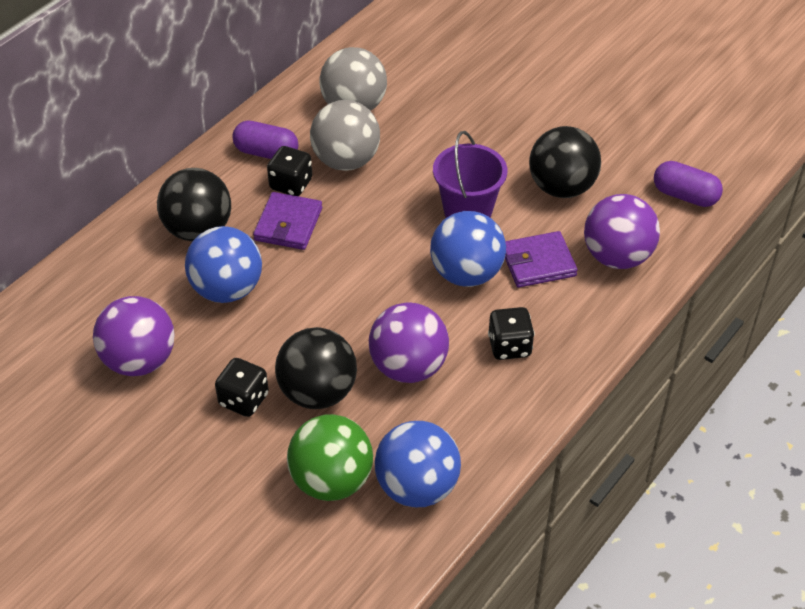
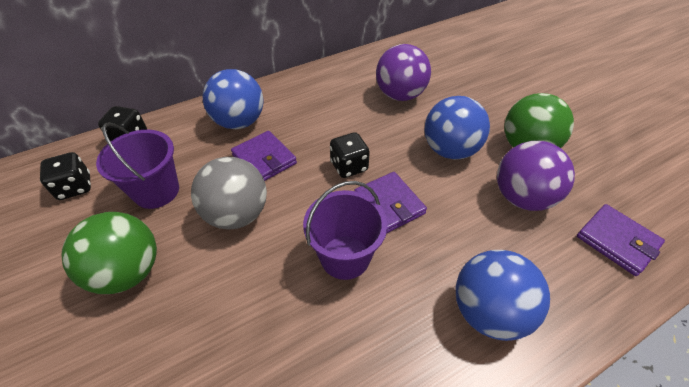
black ball: 3 -> 0
green ball: 1 -> 2
grey ball: 2 -> 1
purple ball: 3 -> 2
purple bucket: 1 -> 2
purple capsule: 2 -> 0
purple wallet: 2 -> 3

